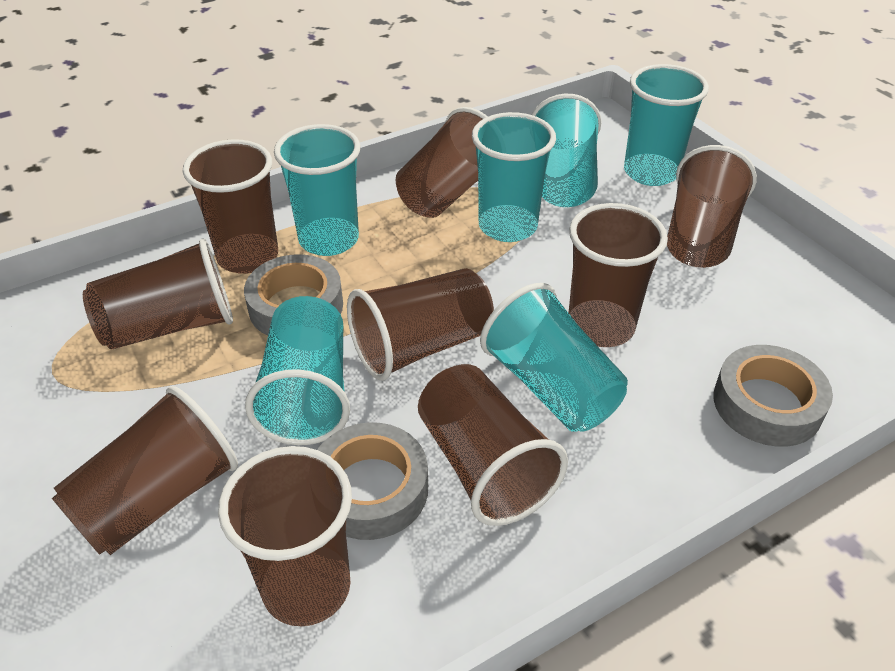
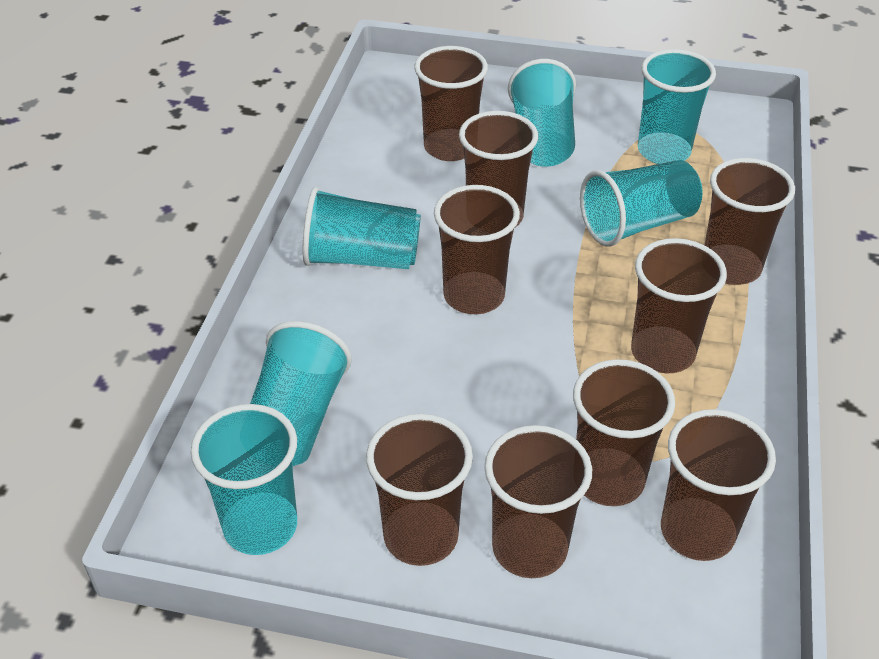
grey tape: 3 -> 0

